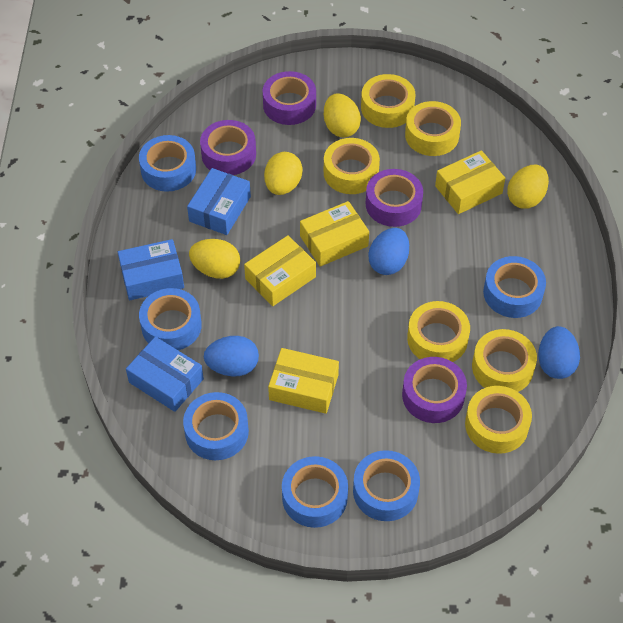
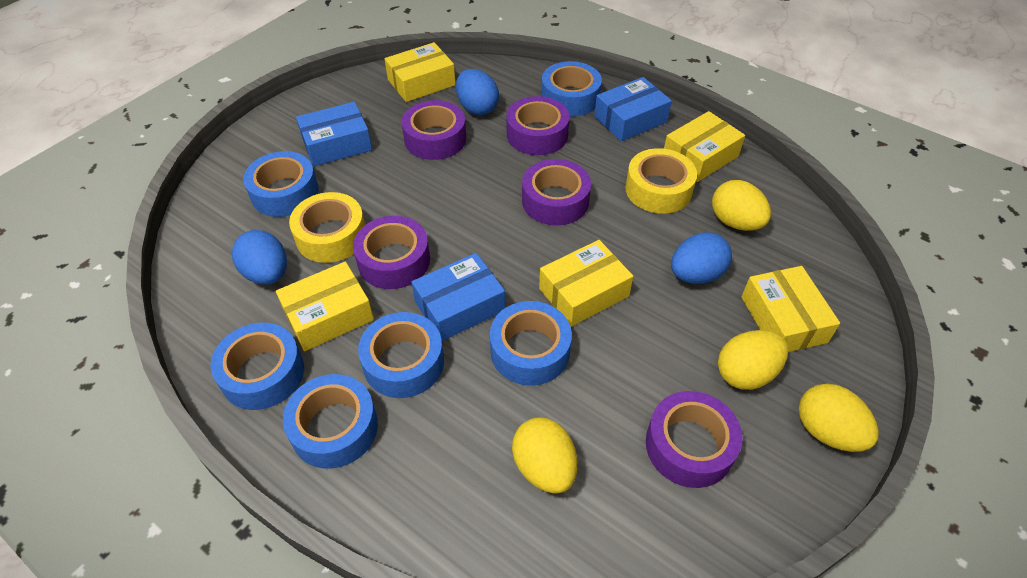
purple tape: 4 -> 5
yellow box: 4 -> 5
yellow tape: 6 -> 2

